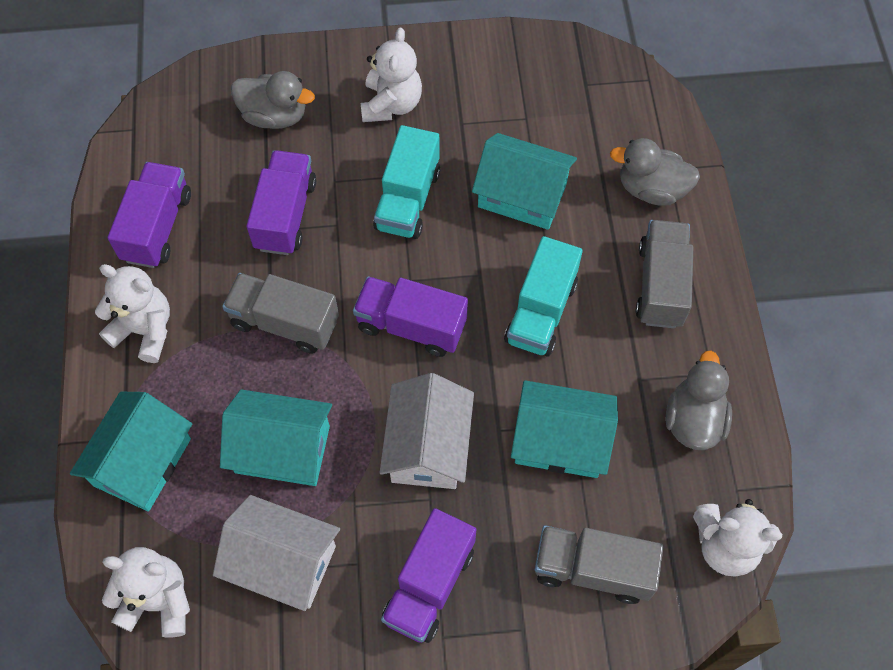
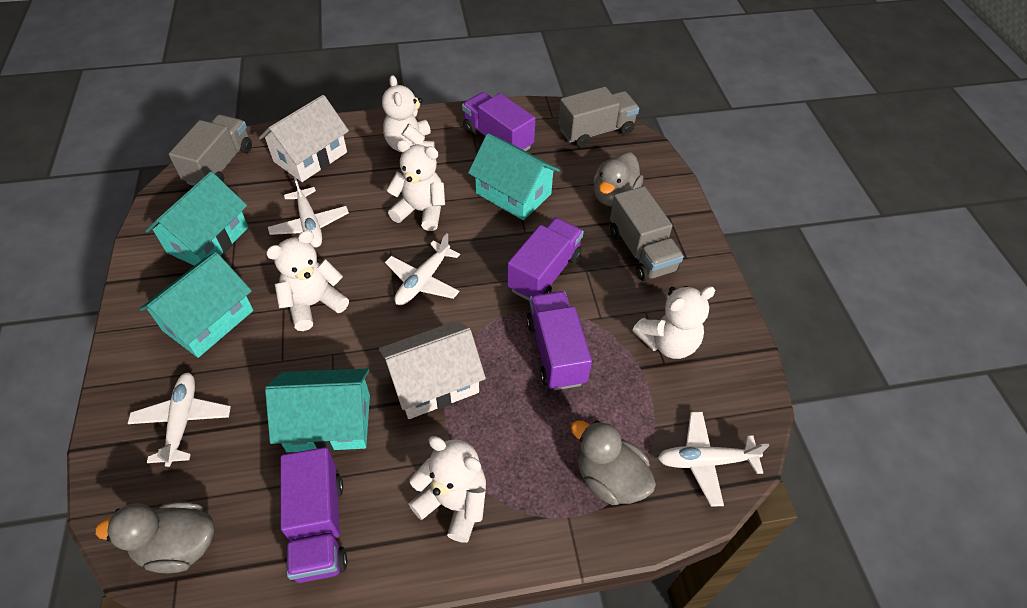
turquoise truck: 2 -> 0
white plane: 0 -> 4
white teddy bear: 4 -> 5

